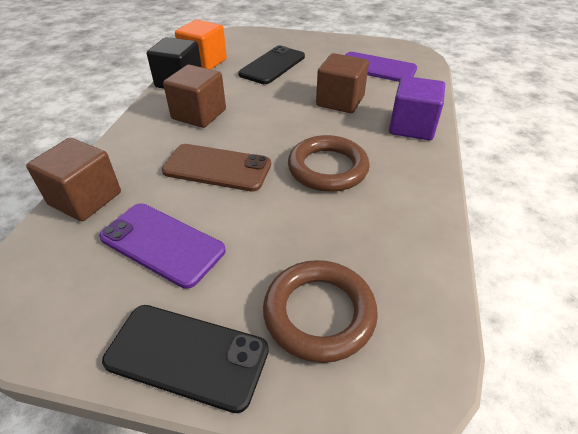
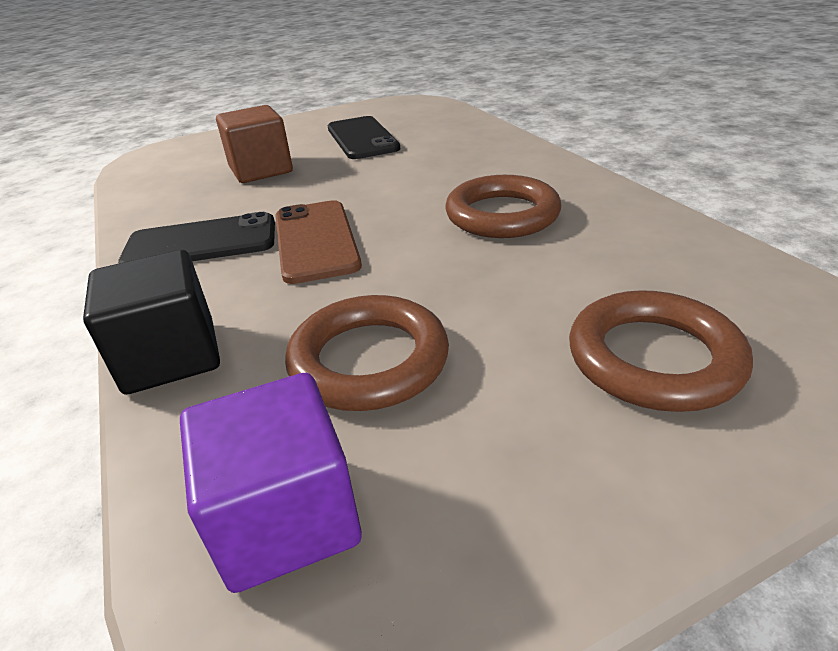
brown cube: 3 -> 1
brown ring: 2 -> 3
orange cube: 1 -> 0
purple phone: 2 -> 0

